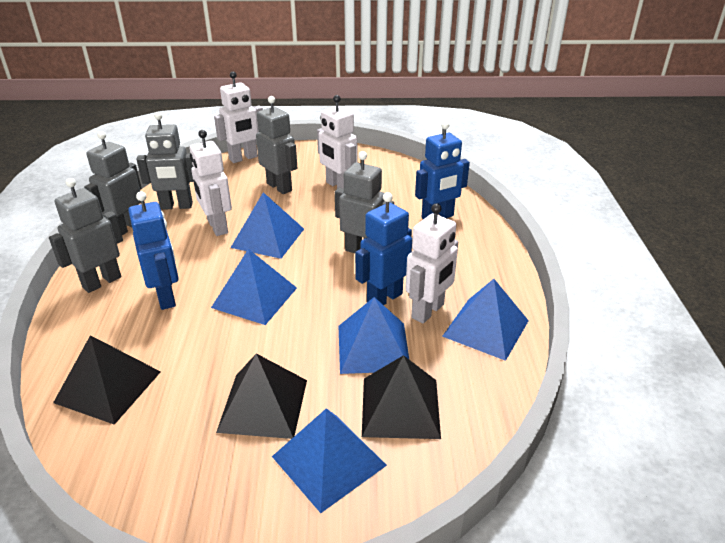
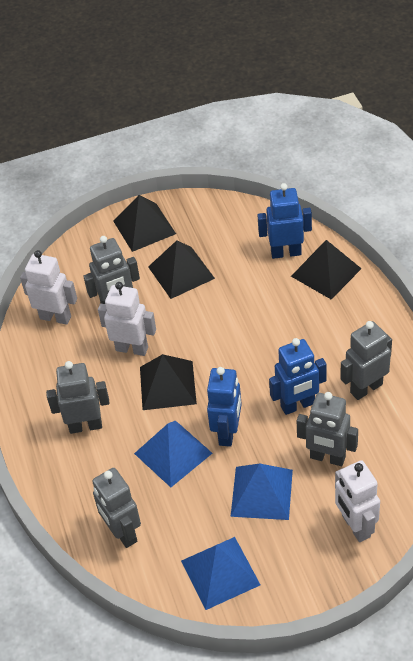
black pyramid: 3 -> 4
blue pyramid: 5 -> 3
white robot: 4 -> 3

